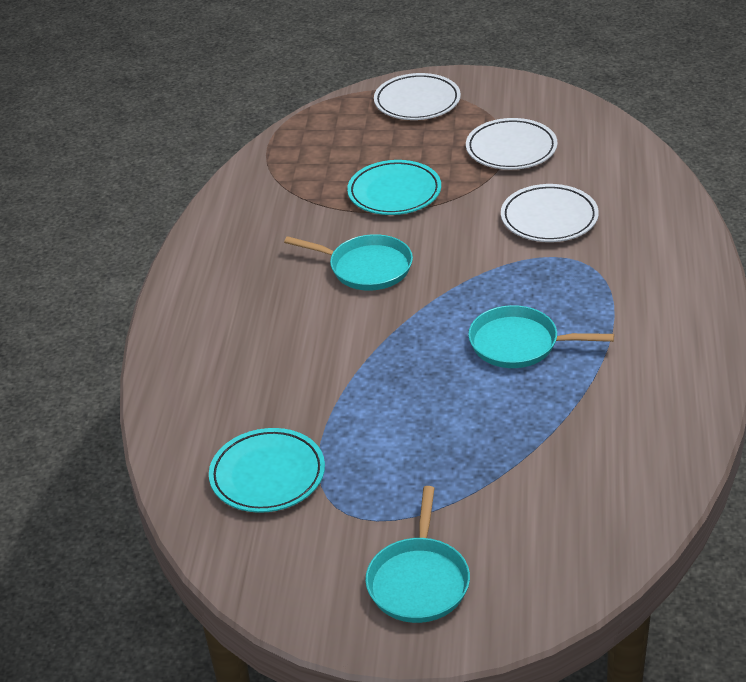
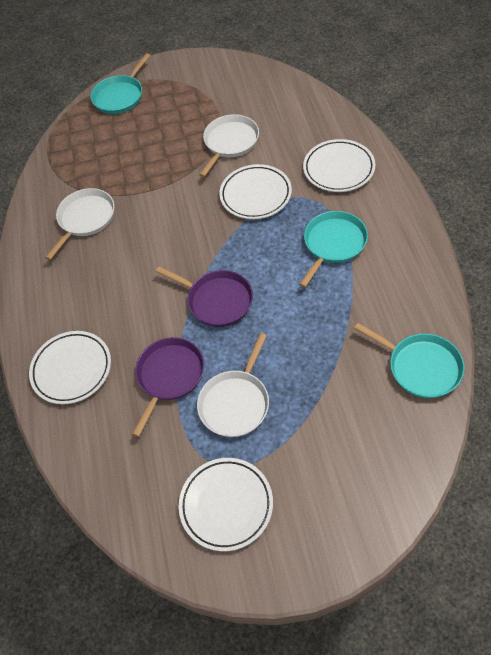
purple pan: 0 -> 2
turquoise plate: 2 -> 0
white pan: 0 -> 3
white plate: 3 -> 4

